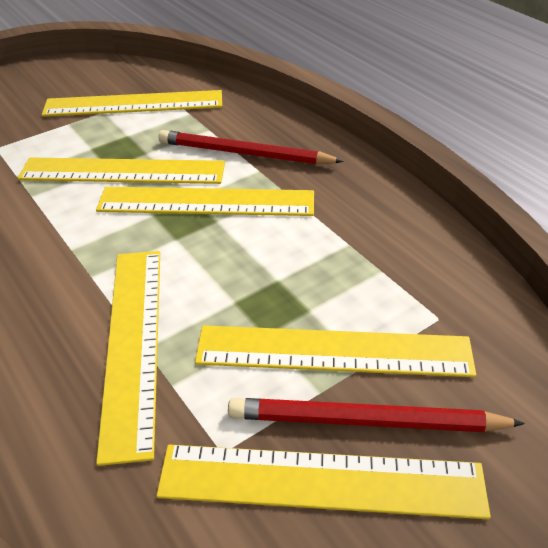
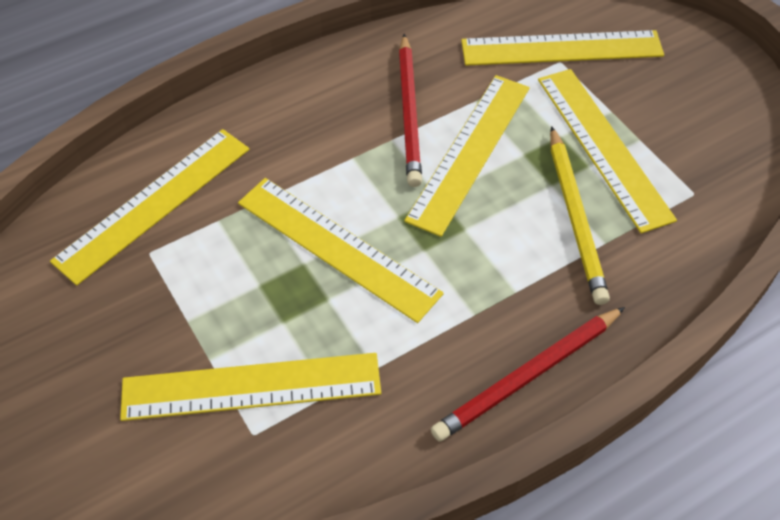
yellow pencil: 0 -> 1

